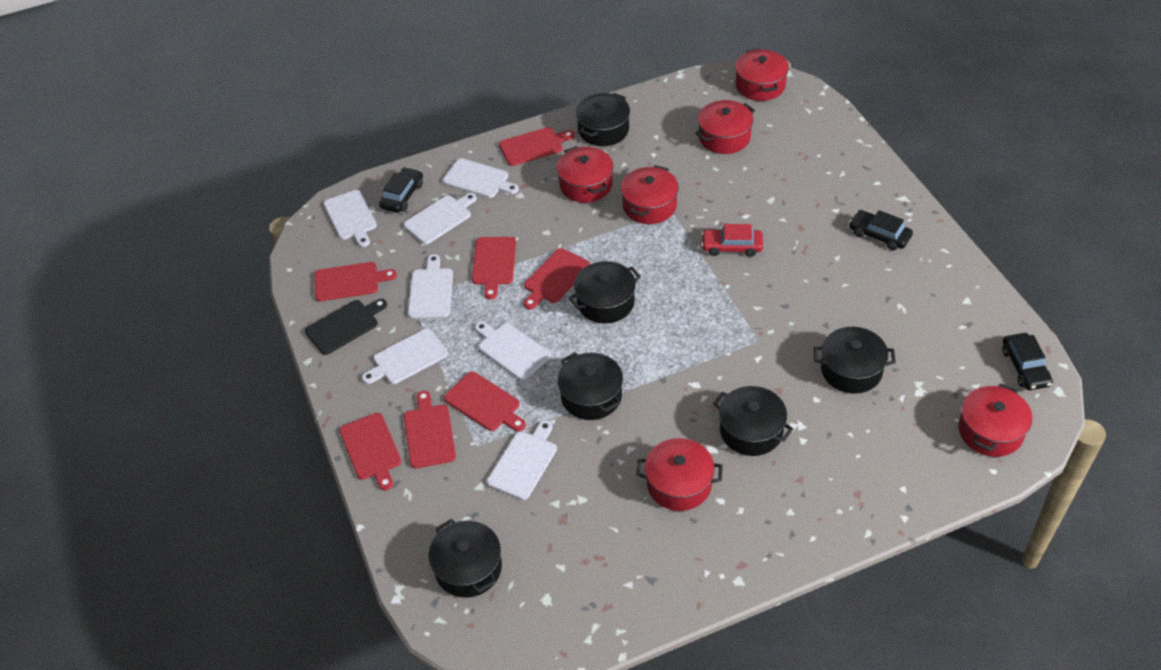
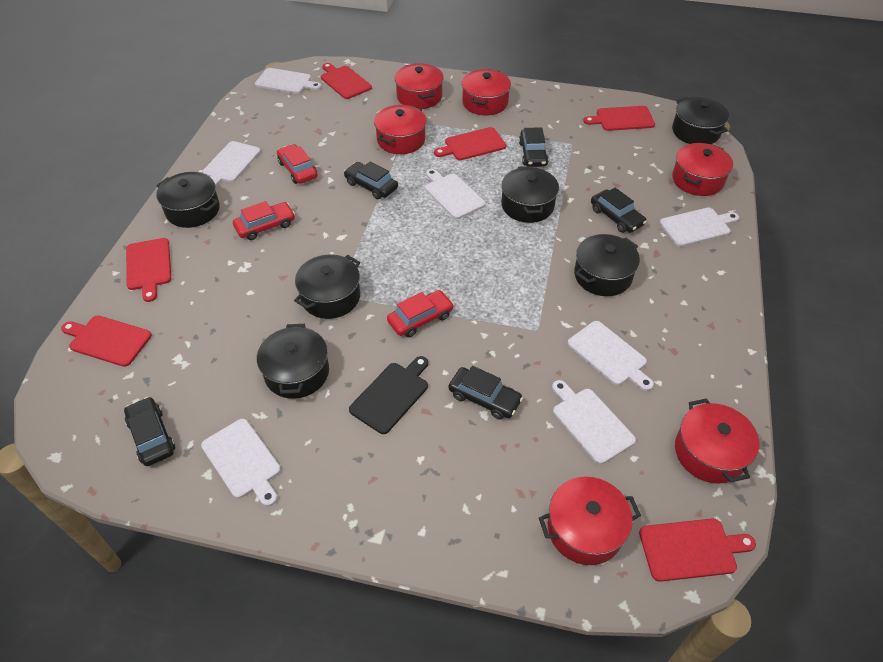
black car: 3 -> 5
red car: 1 -> 3
red cutting board: 7 -> 6

